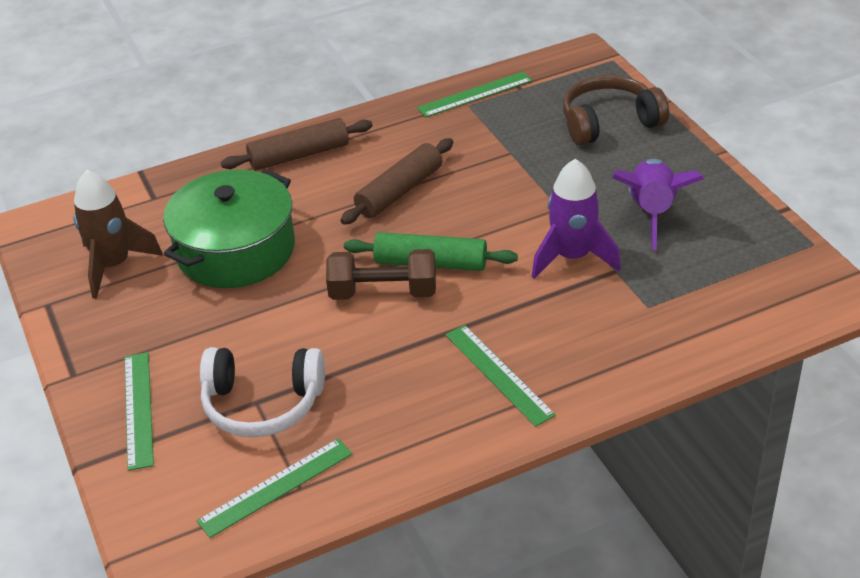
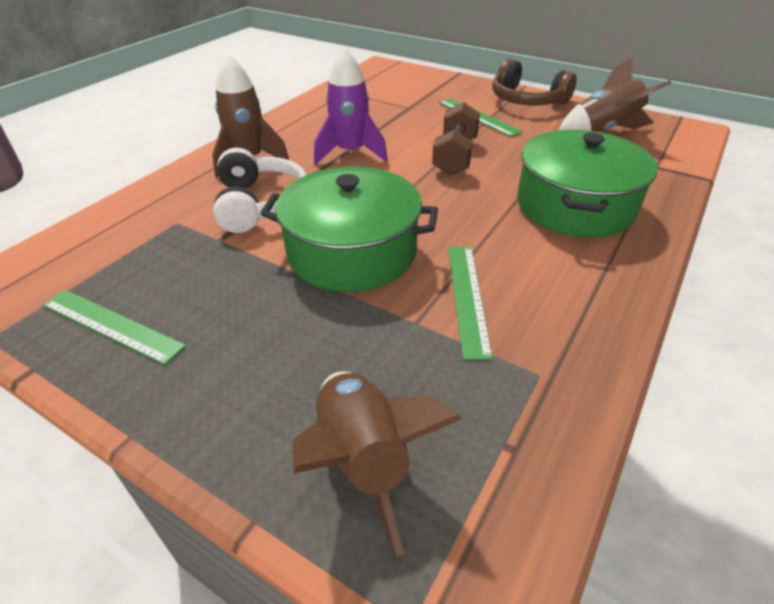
brown rocket: 1 -> 3
brown rolling pin: 2 -> 0
green pot: 1 -> 2
green rolling pin: 1 -> 0
green ruler: 4 -> 3
purple rocket: 2 -> 1

